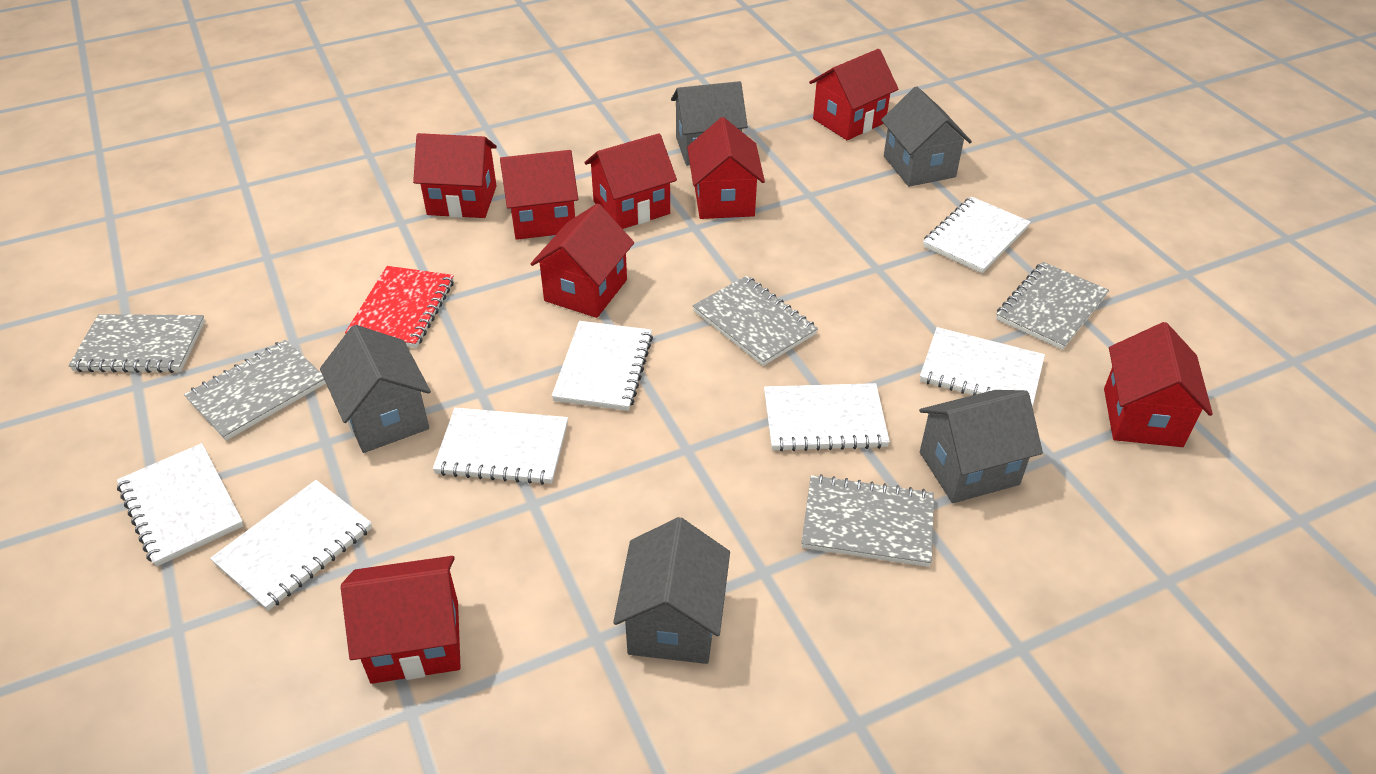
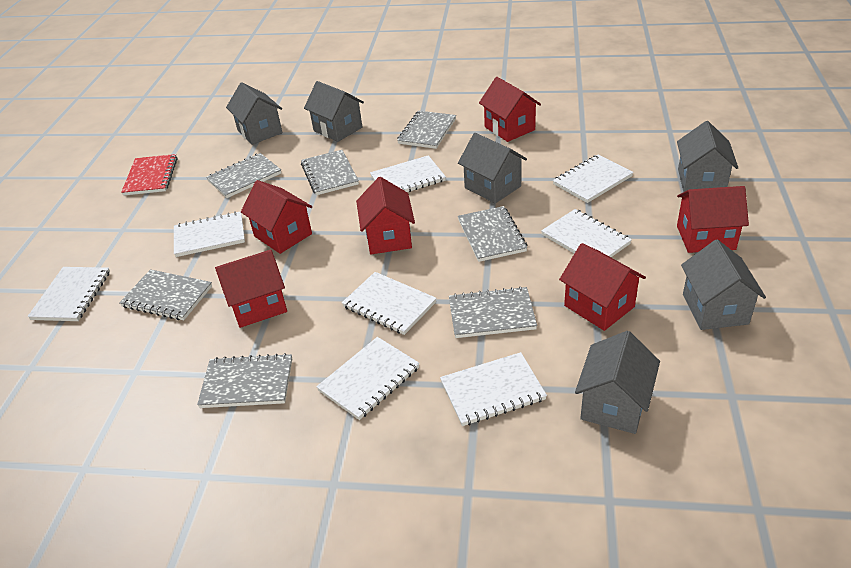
grey house: 5 -> 6
grey notebook: 5 -> 7
red house: 8 -> 6
white notebook: 7 -> 8

